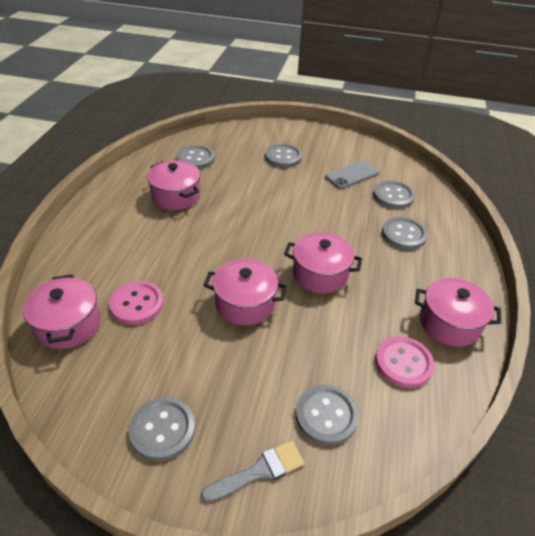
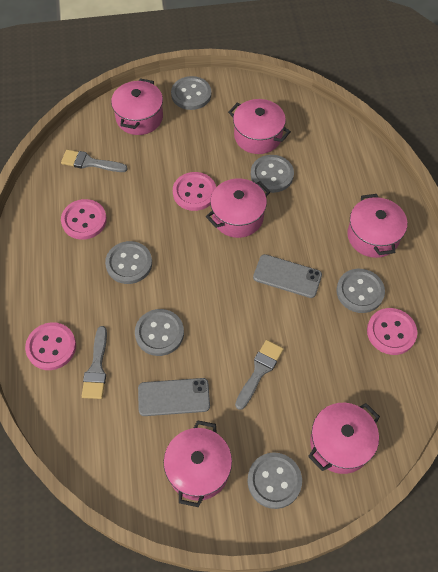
grey brush: 1 -> 3
grey phone: 1 -> 2
pink button: 2 -> 4
pink pot: 5 -> 6

